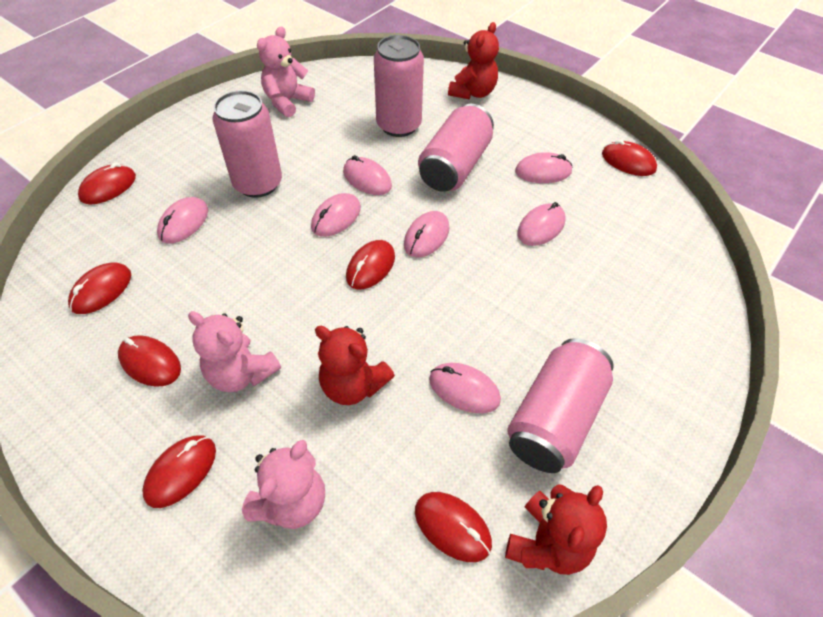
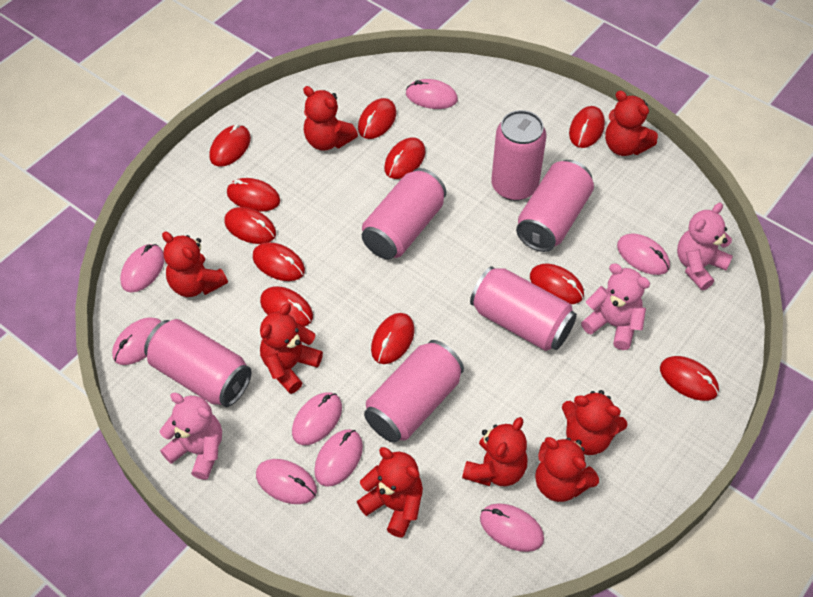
pink can: 4 -> 6
pink mouse: 7 -> 8
red mouse: 7 -> 11
red teddy bear: 3 -> 8

